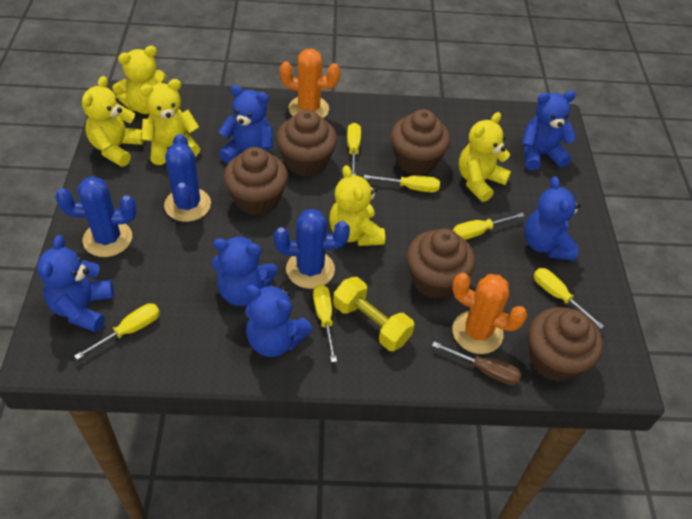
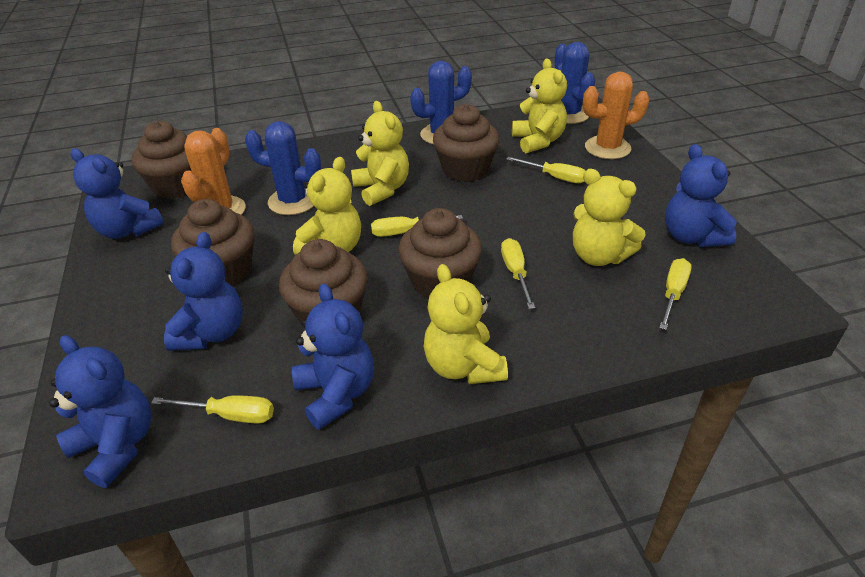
blue teddy bear: 6 -> 5
brown screwdriver: 1 -> 0
yellow dumbbell: 1 -> 0
yellow screwdriver: 6 -> 5

